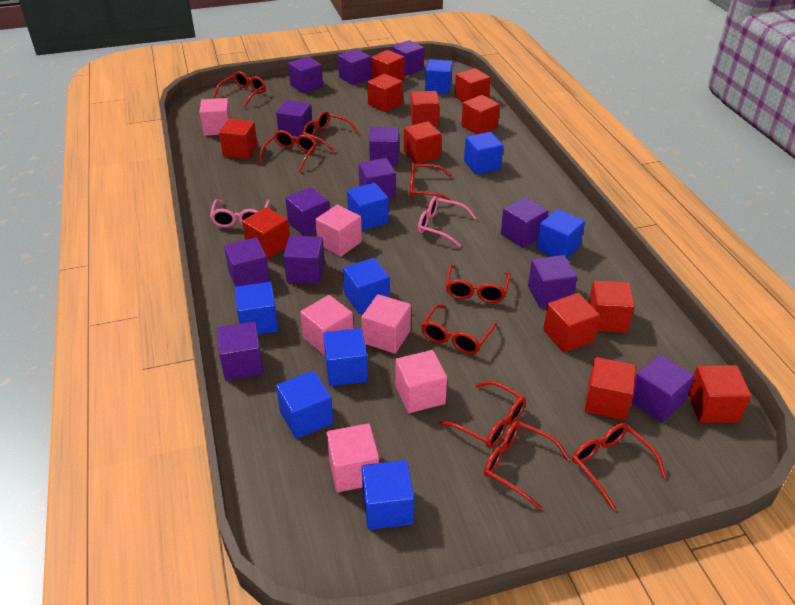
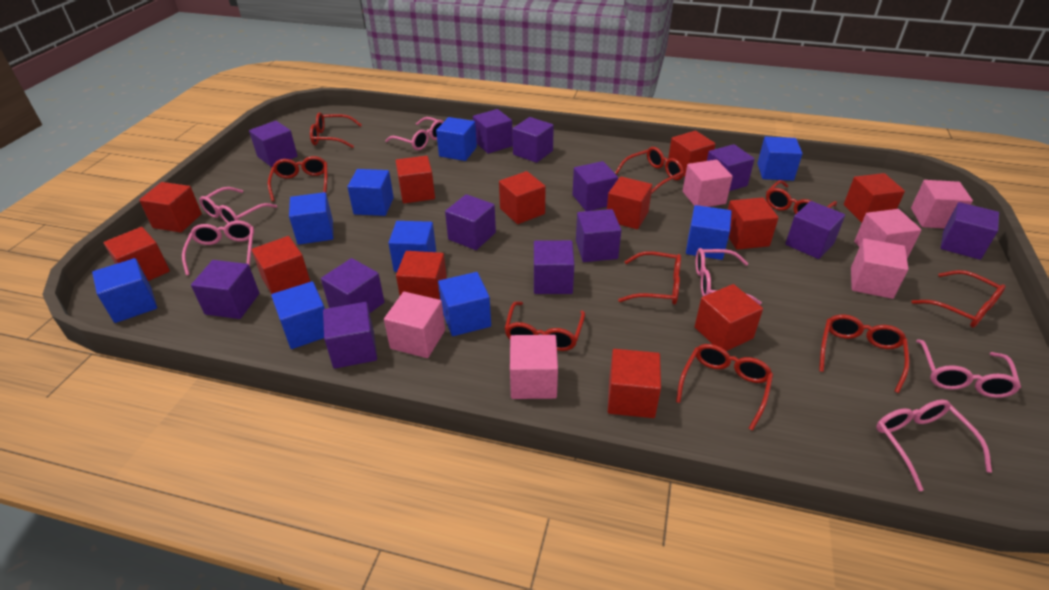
pink glasses: 2 -> 6

